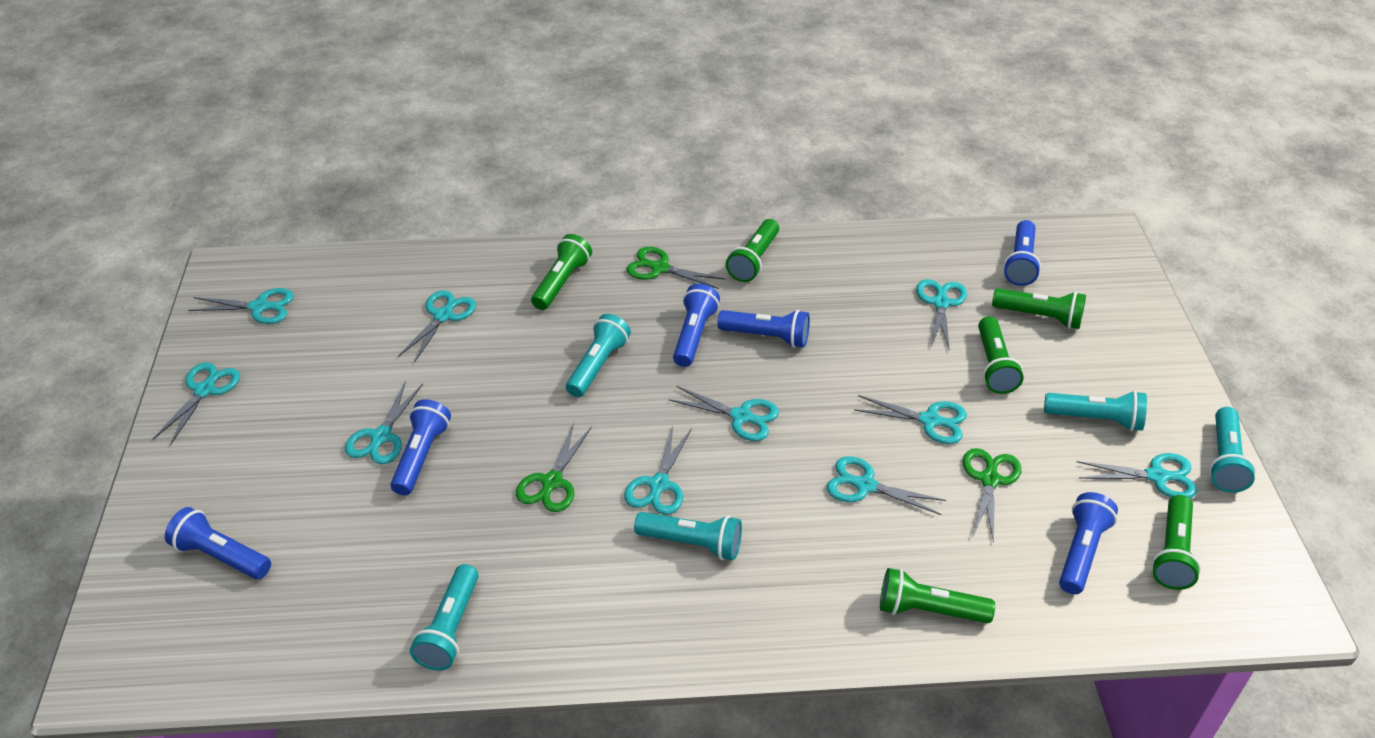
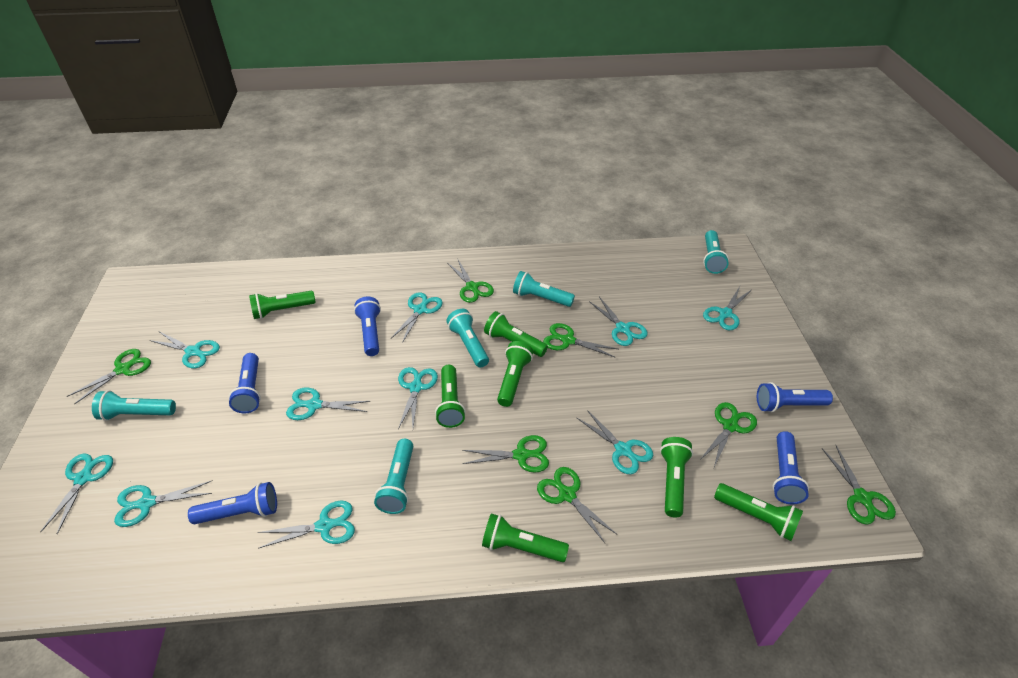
blue flashlight: 6 -> 5
green flashlight: 6 -> 7
green scissors: 3 -> 7

